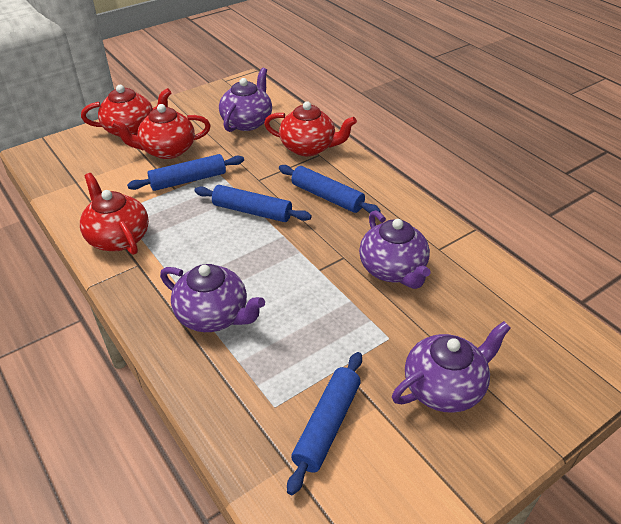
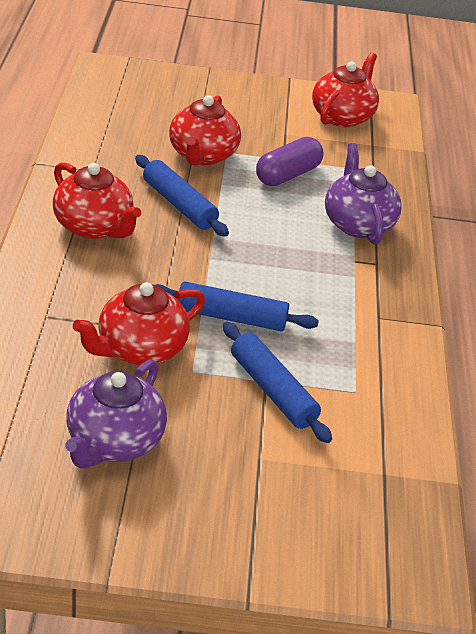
blue rolling pin: 4 -> 3
purple capsule: 0 -> 1
purple teapot: 4 -> 2

